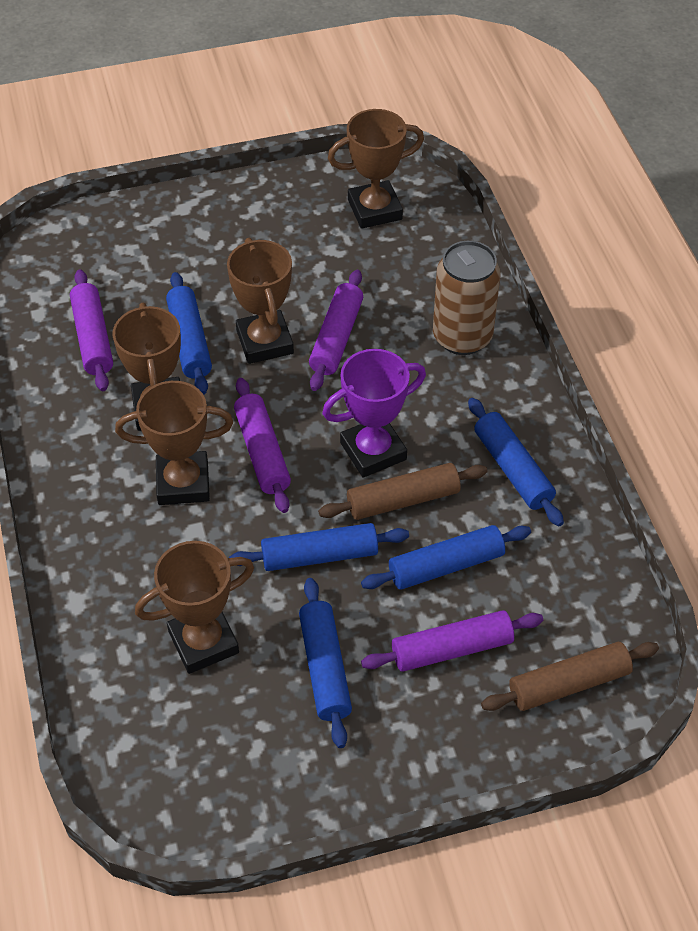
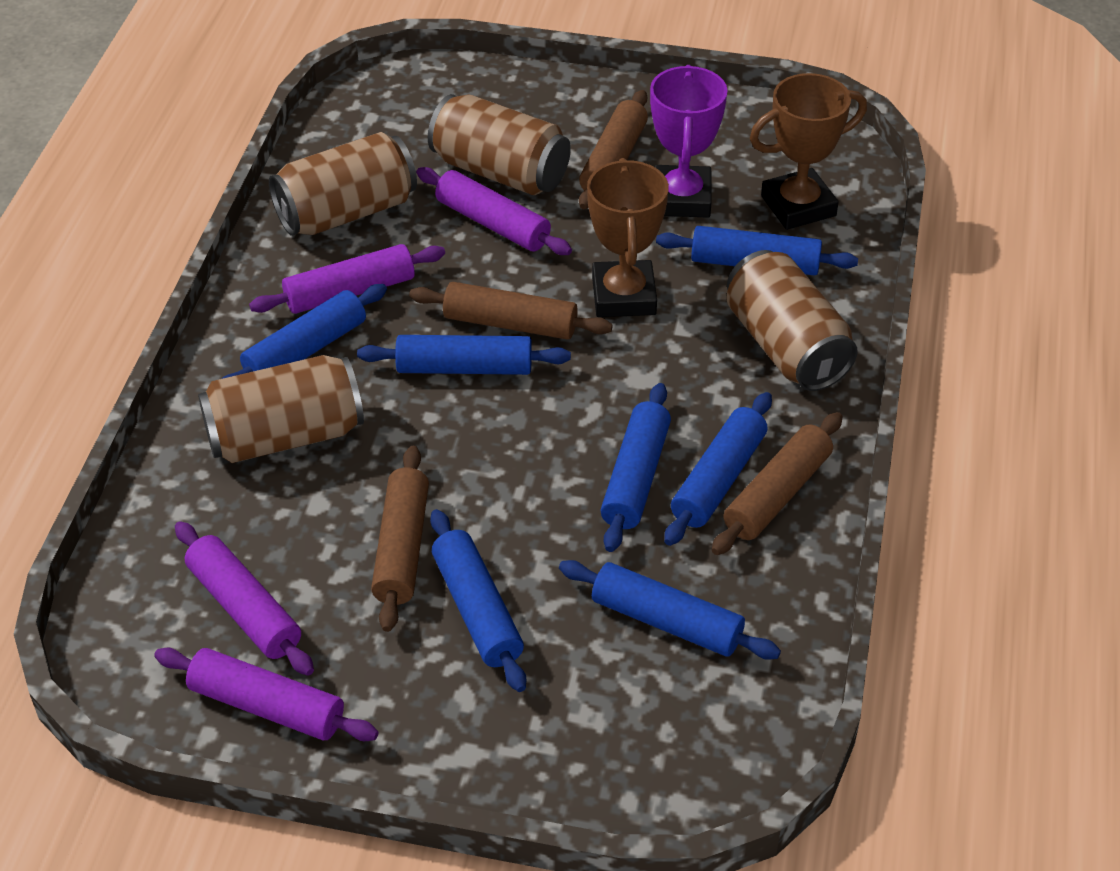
blue rolling pin: 5 -> 7
brown can: 1 -> 4
brown rolling pin: 2 -> 4
brown trophy: 5 -> 2

